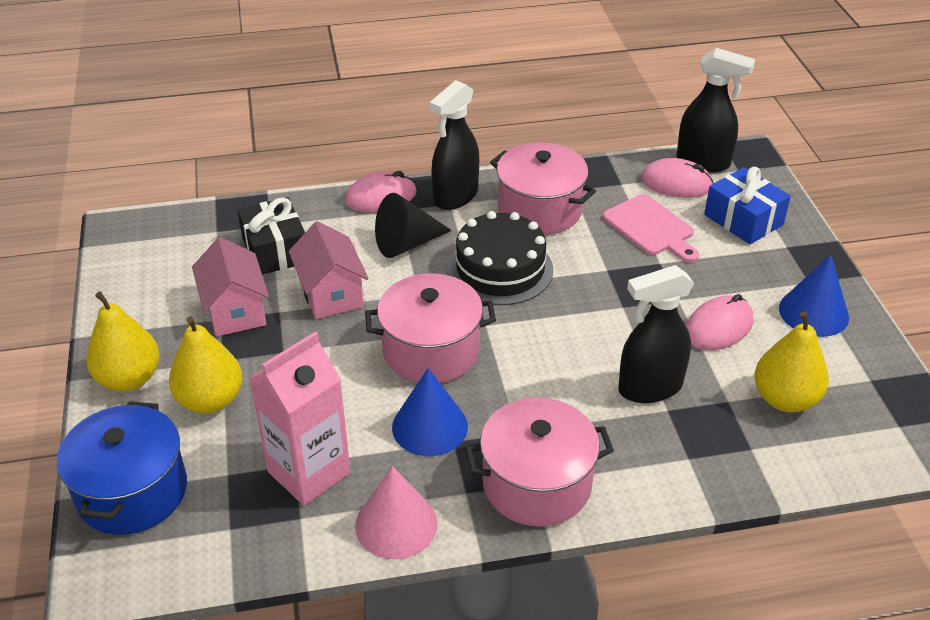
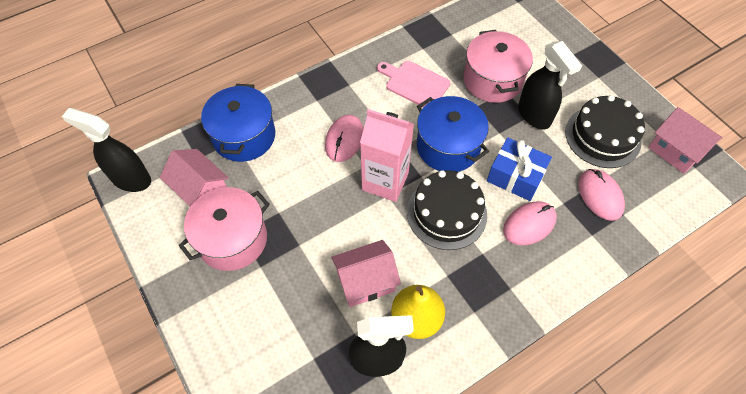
black cake: 1 -> 2
black cone: 1 -> 0
black gift: 1 -> 0
blue cone: 2 -> 0
blue pot: 1 -> 2
pink cone: 1 -> 0
pink house: 2 -> 3
pink pot: 3 -> 2
yellow pear: 3 -> 1

